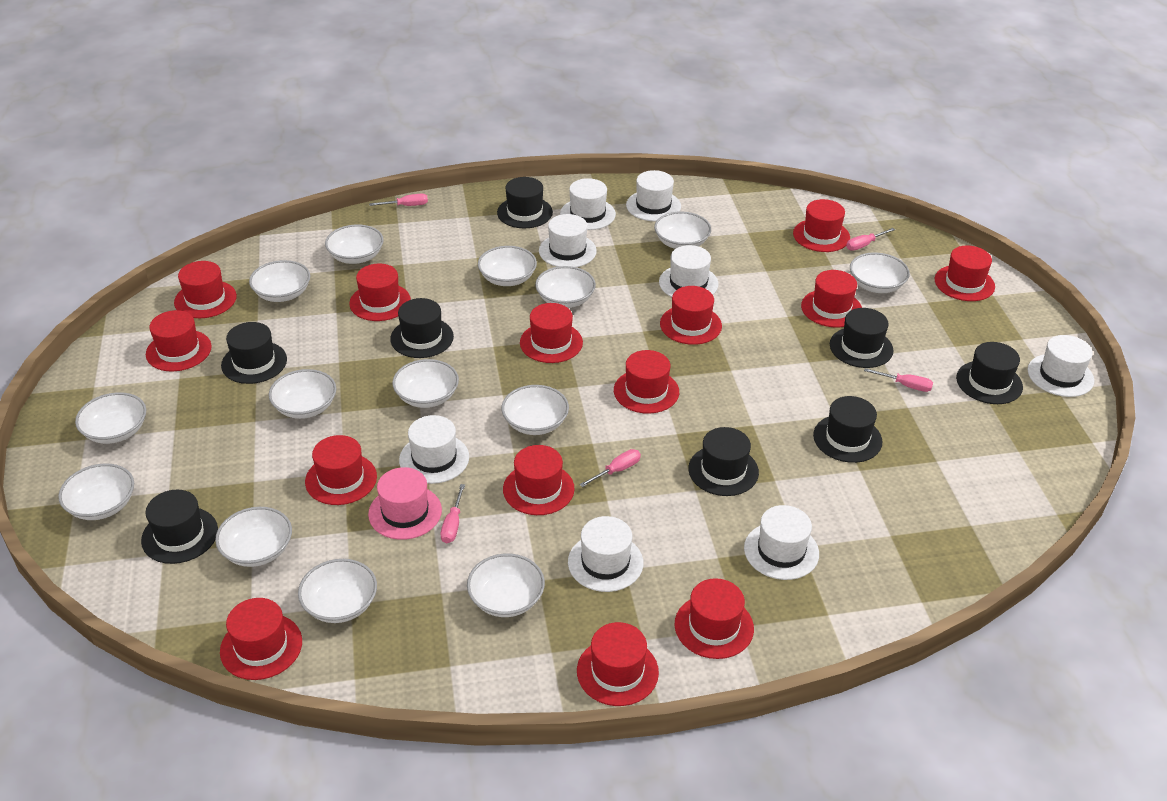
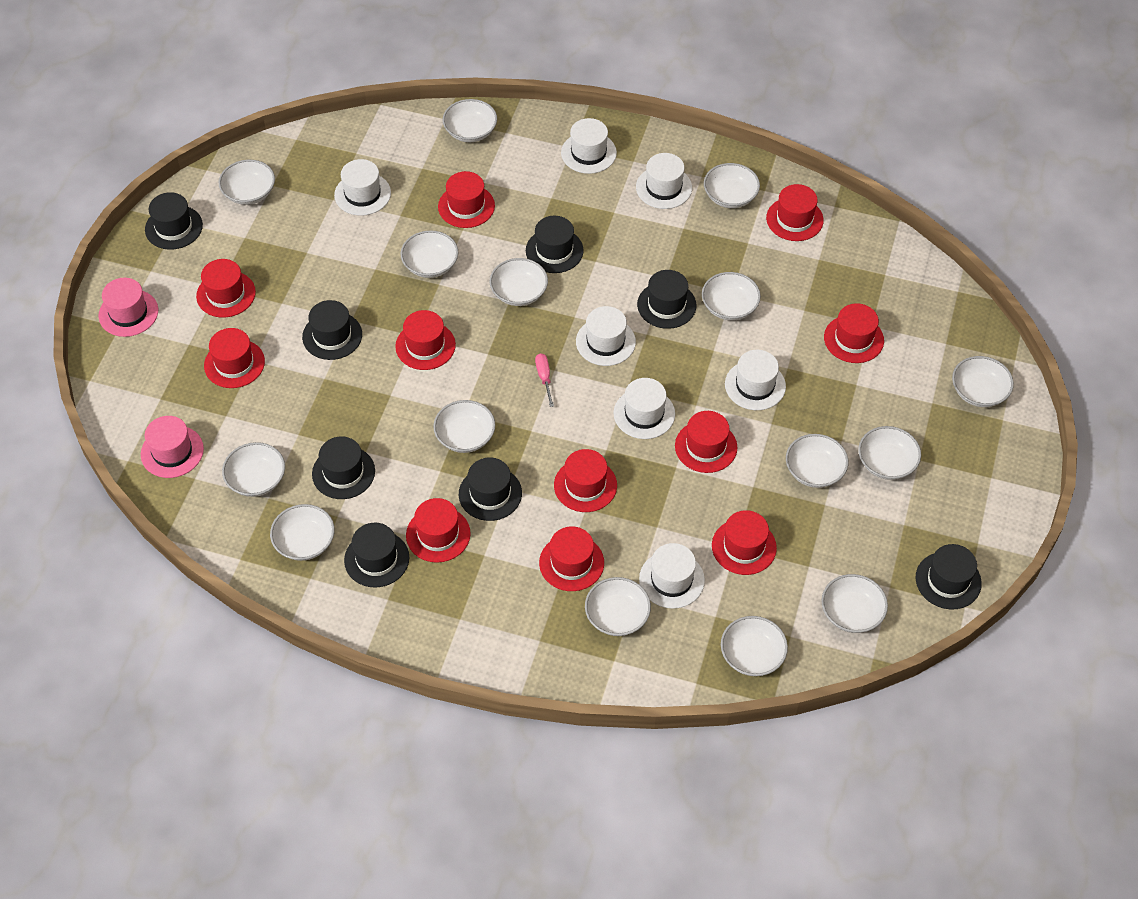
pink hat: 1 -> 2
pink screwdriver: 5 -> 1
red hat: 14 -> 11
white bowl: 14 -> 15
white hat: 8 -> 7

